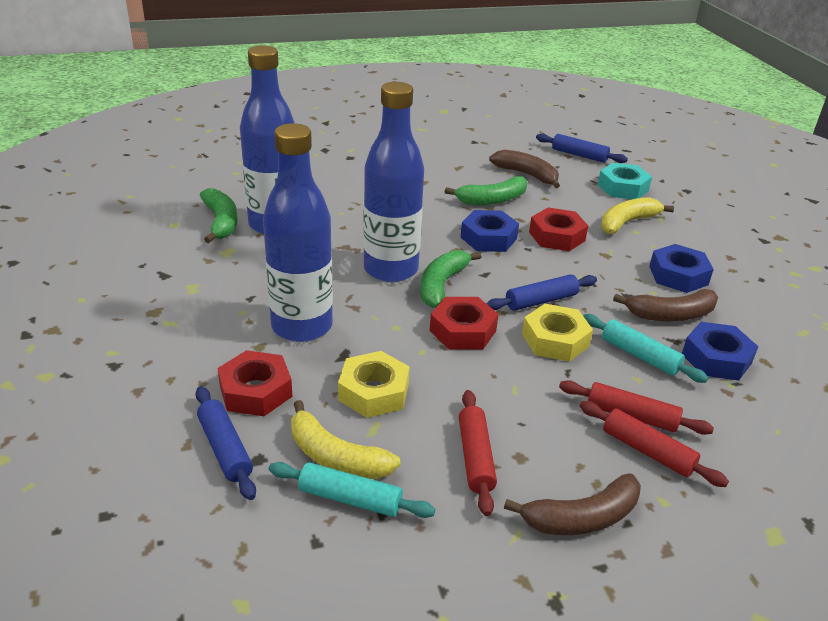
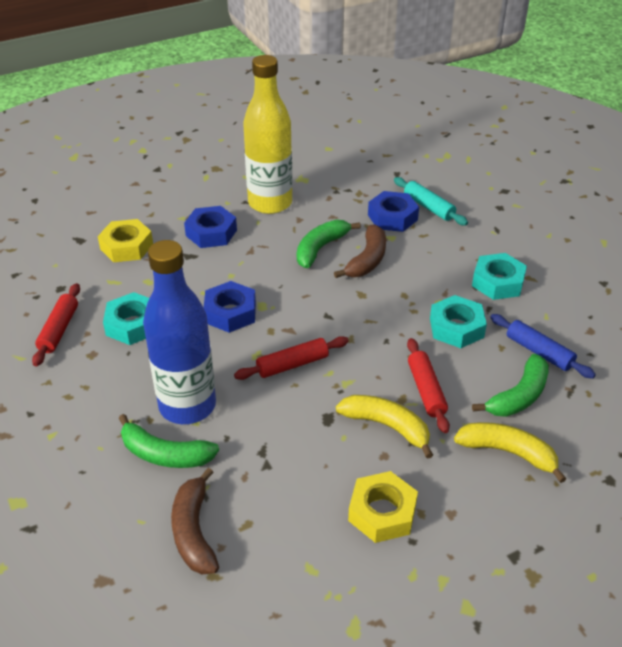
blue bottle: 3 -> 1
blue rolling pin: 3 -> 1
brown banana: 3 -> 2
red nut: 3 -> 0
turquoise nut: 1 -> 3
turquoise rolling pin: 2 -> 1
yellow bottle: 0 -> 1

